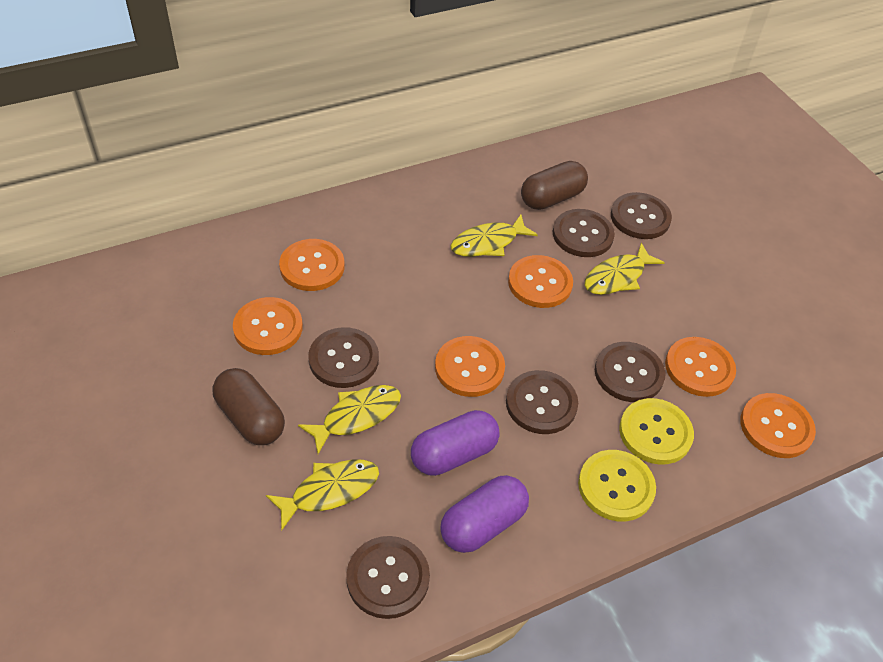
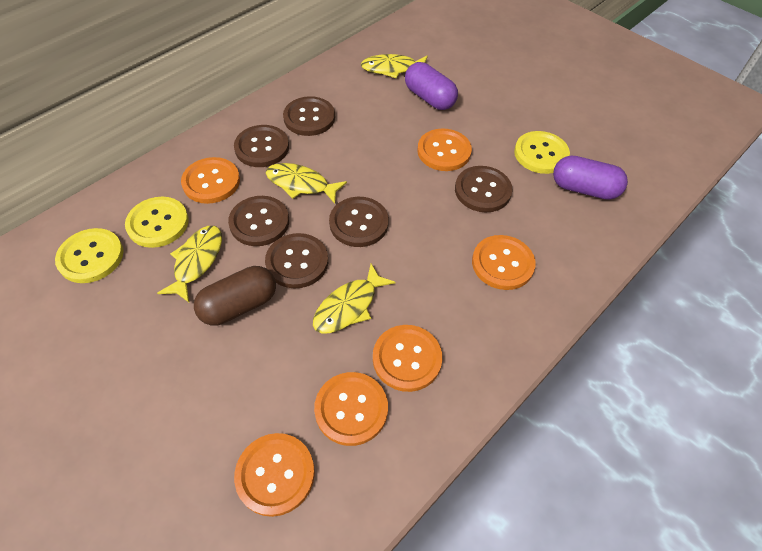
brown capsule: 2 -> 1
yellow button: 2 -> 3

